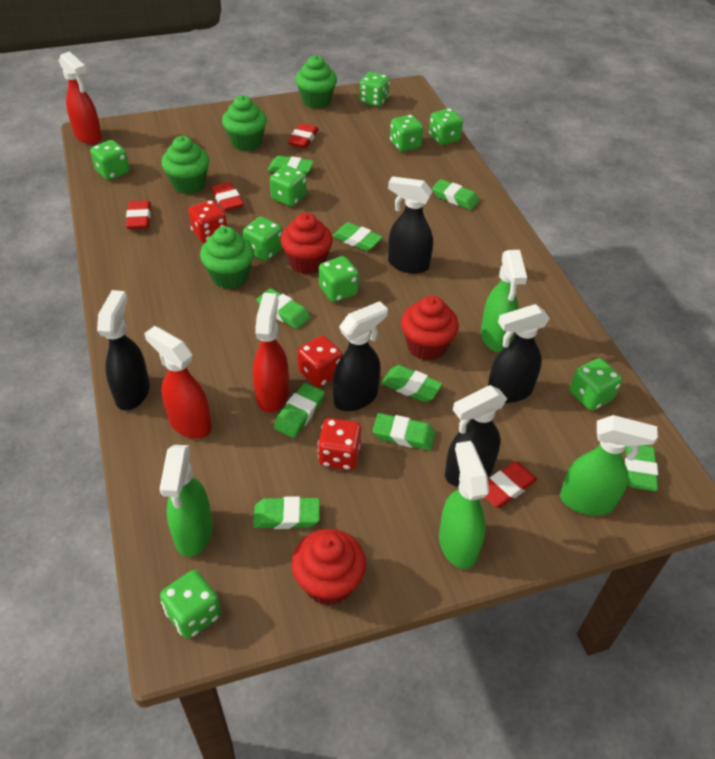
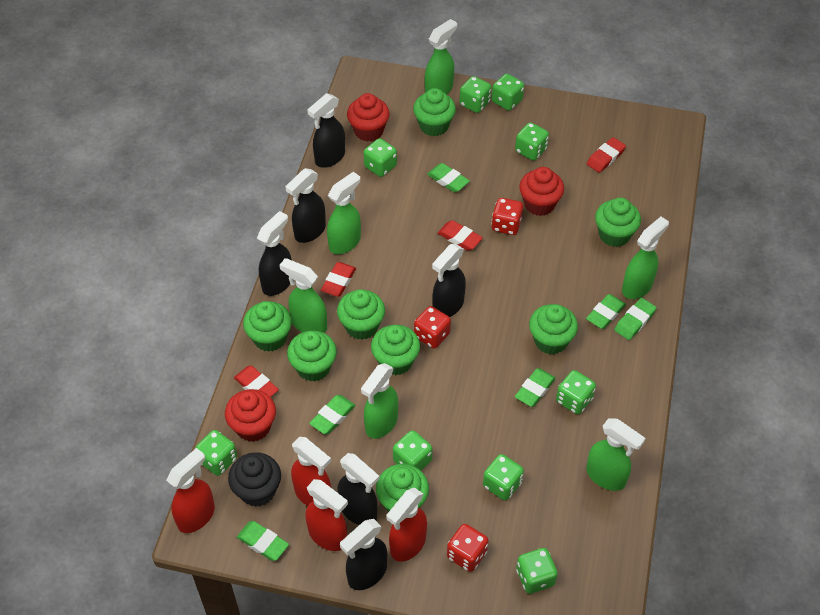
black cupcake: 0 -> 1
black spray bottle: 5 -> 6
green cupcake: 4 -> 8
green eraser: 9 -> 6
green spray bottle: 4 -> 6
red spray bottle: 3 -> 4

